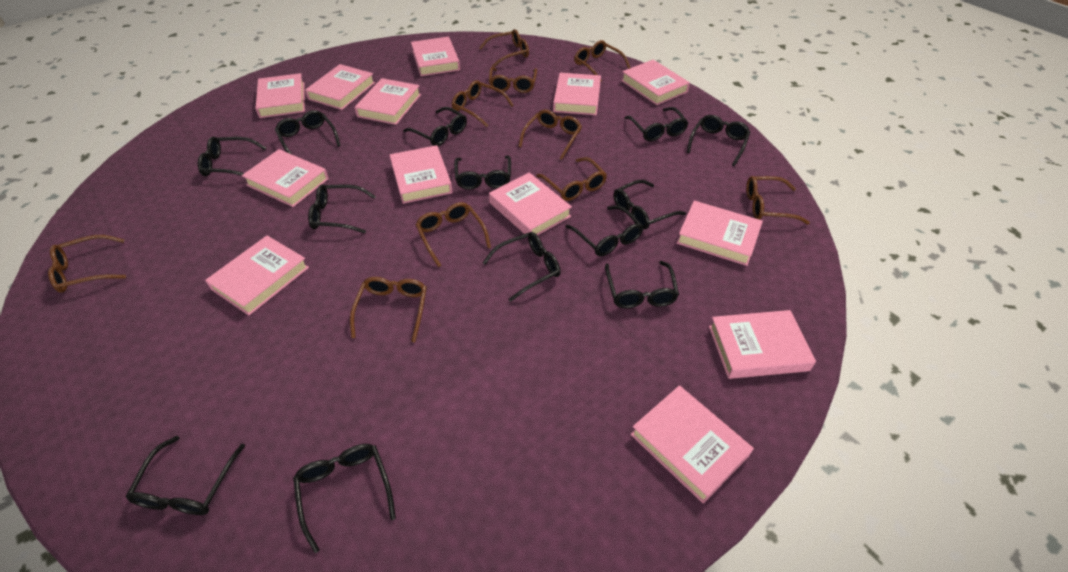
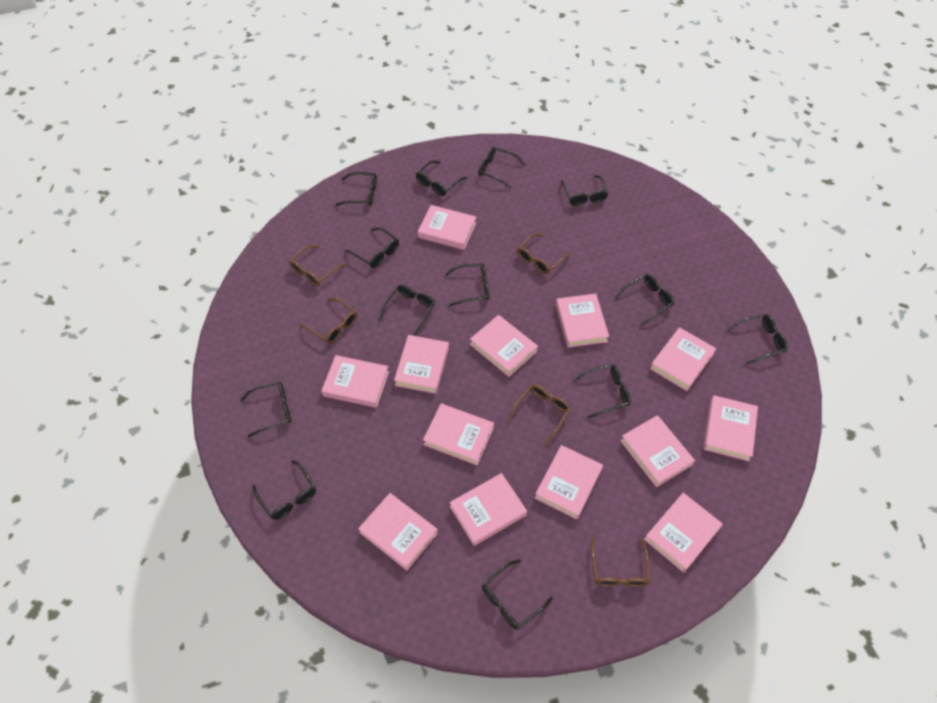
brown glasses: 10 -> 5

